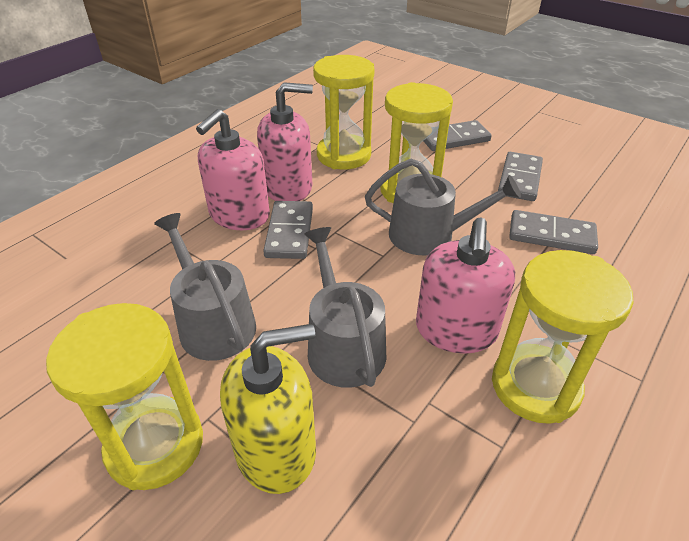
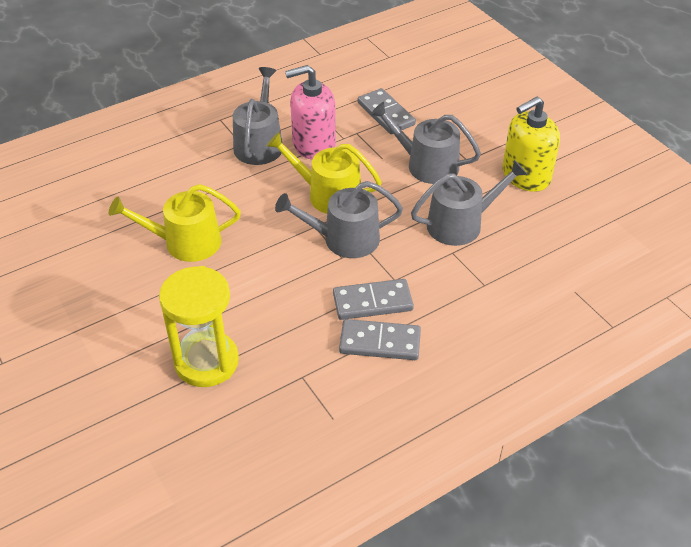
grey domino: 4 -> 3
grey watering can: 3 -> 4
pink soap dispenser: 3 -> 1
yellow hourglass: 4 -> 1
yellow watering can: 0 -> 2

